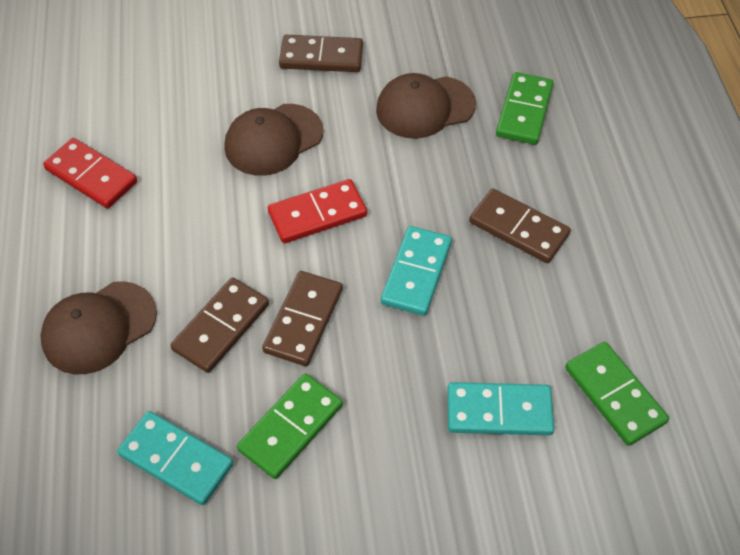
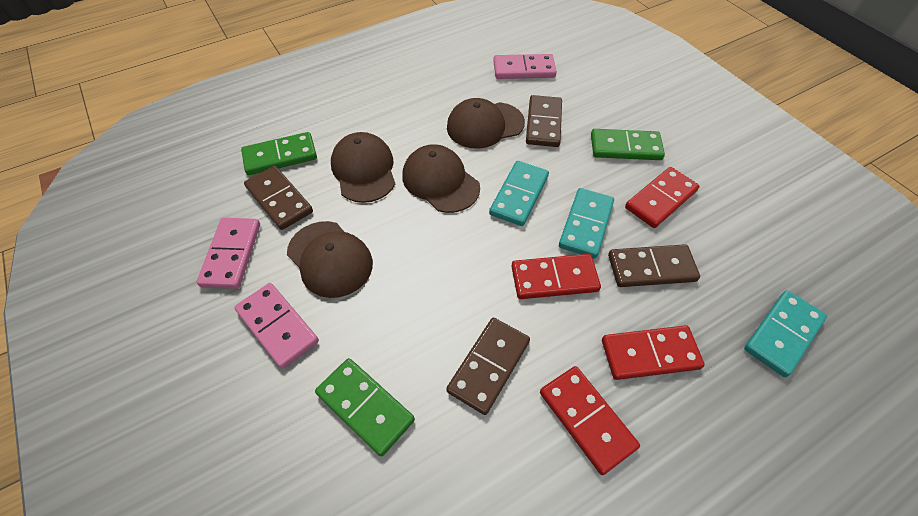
brown cap: 3 -> 4
pink domino: 0 -> 3
red domino: 2 -> 4

